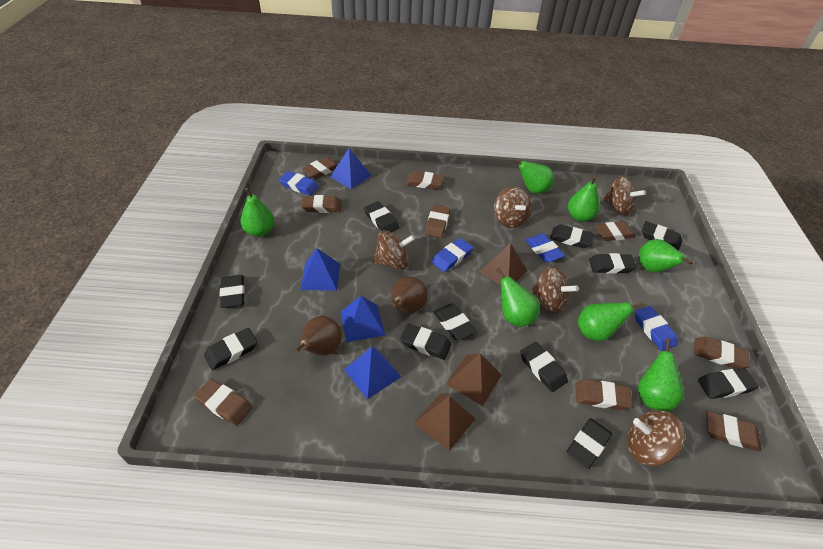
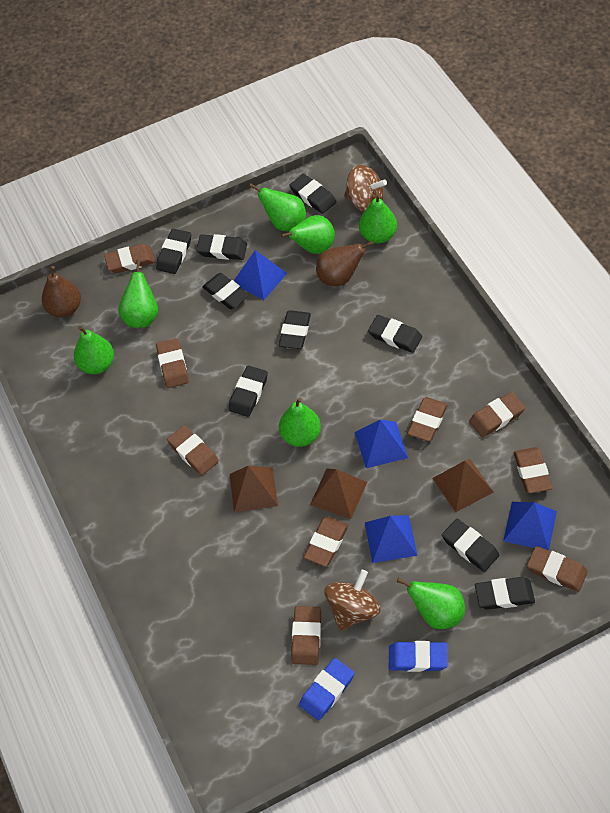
black eraser: 11 -> 9
blue eraser: 4 -> 2
brown spinning top: 5 -> 2

